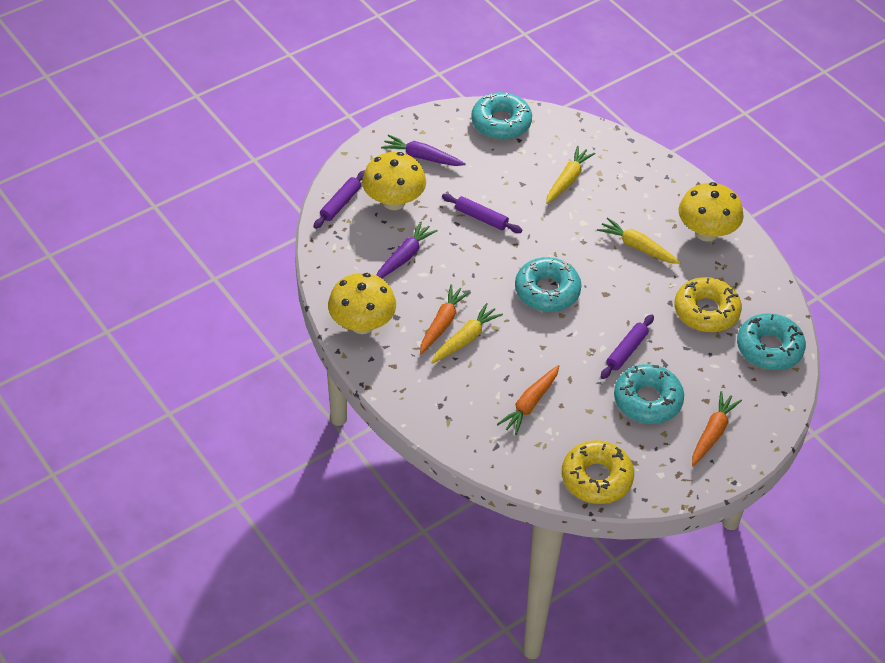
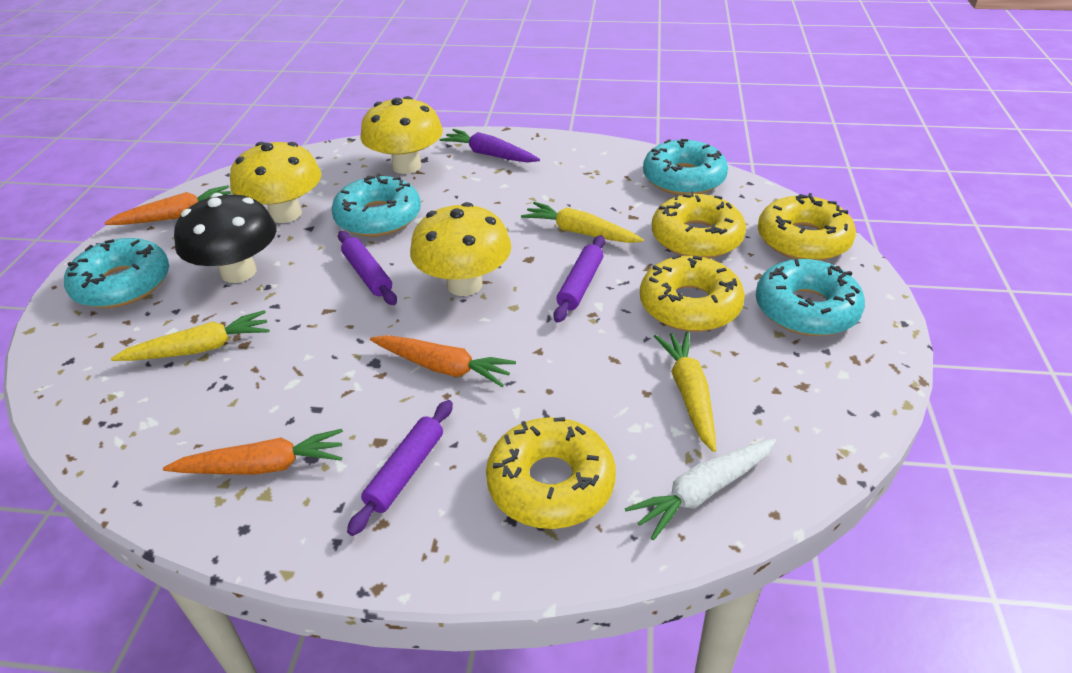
black mushroom: 0 -> 1
purple carrot: 2 -> 1
white carrot: 0 -> 1
yellow donut: 2 -> 4

